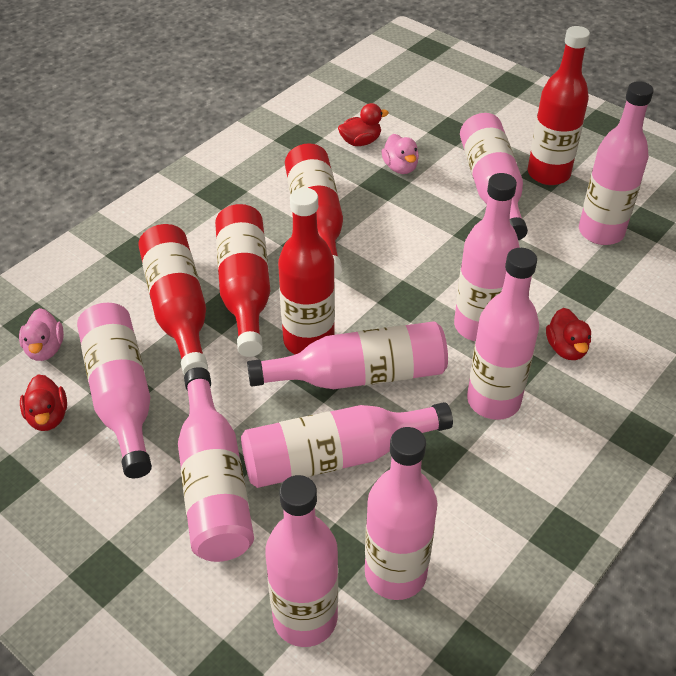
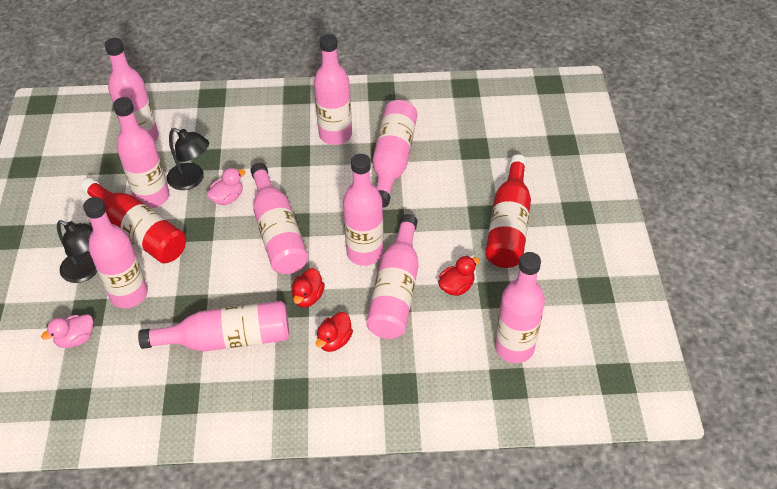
black lamp: 0 -> 2
red bottle: 5 -> 2

